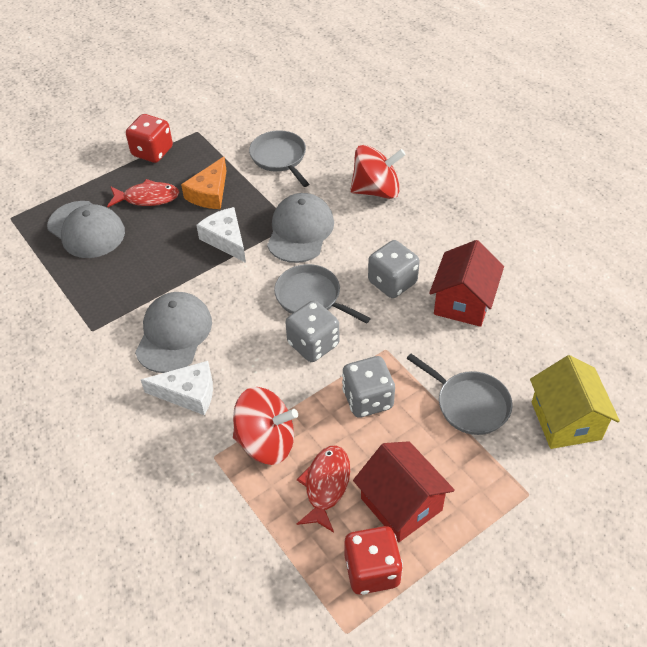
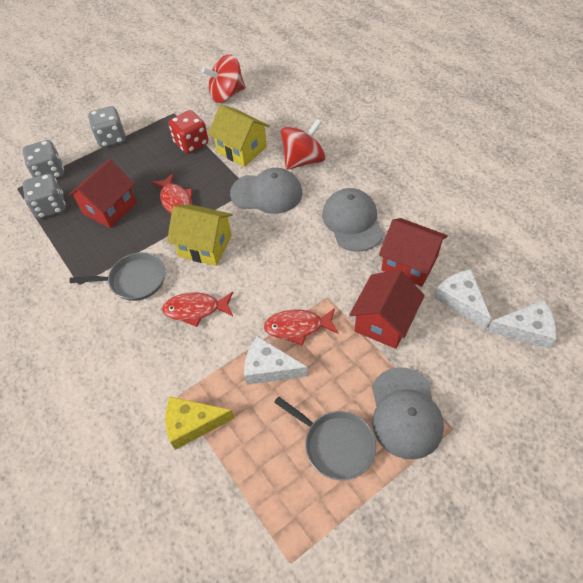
grey pan: 3 -> 2
orange cheese: 1 -> 0
red dice: 2 -> 1
red fish: 2 -> 3
red house: 2 -> 3
white cheese: 2 -> 3
yellow cheese: 0 -> 1
yellow house: 1 -> 2

